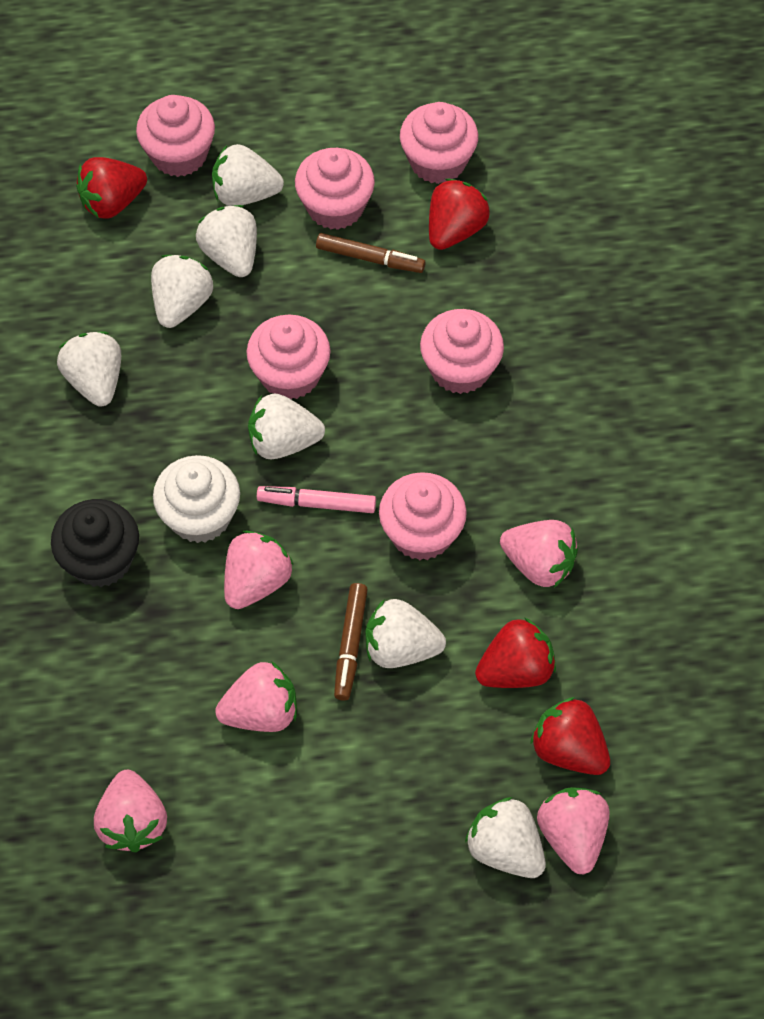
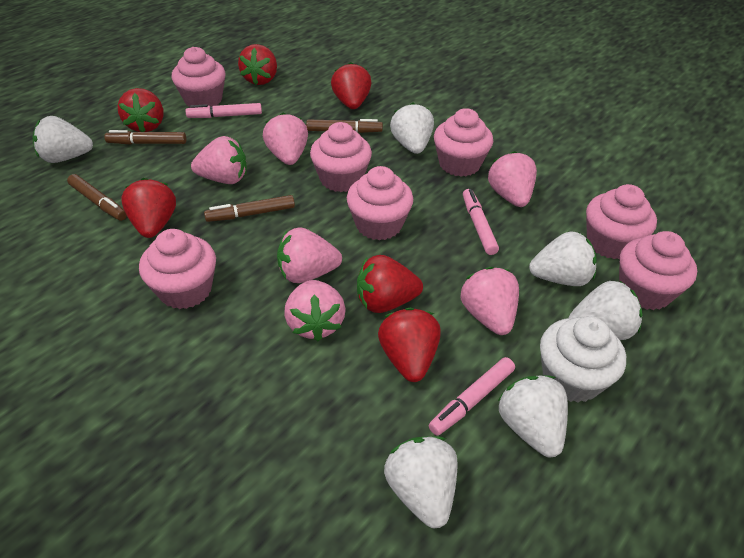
black cupcake: 1 -> 0
brown marker: 2 -> 4
pink cupcake: 6 -> 7
pink marker: 1 -> 3
pink strawberry: 5 -> 6
red strawberry: 4 -> 6
white strawberry: 7 -> 6

